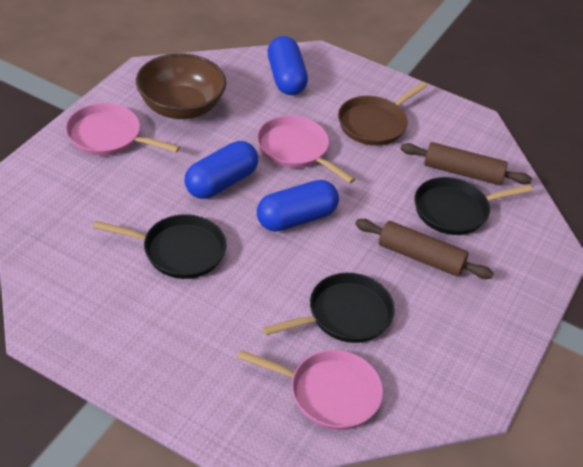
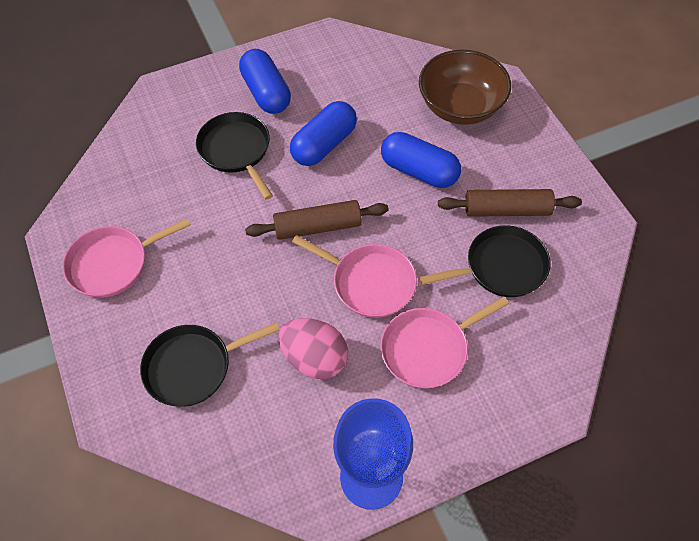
blue goblet: 0 -> 1
brown pan: 1 -> 0
pink egg: 0 -> 1

